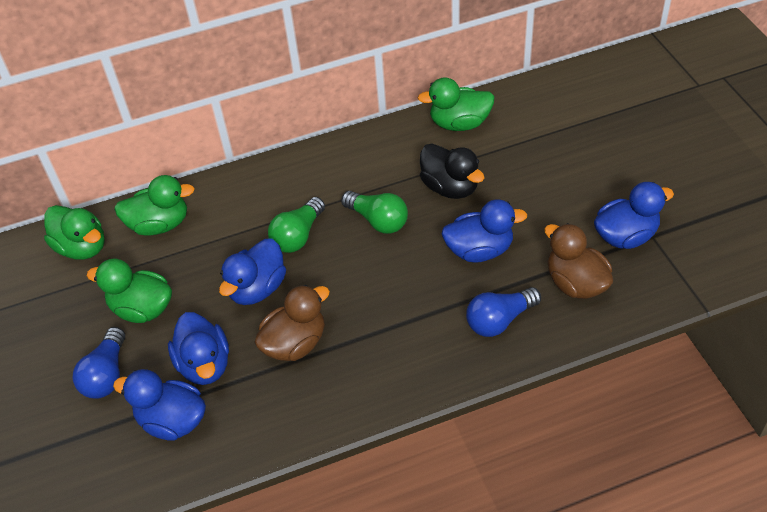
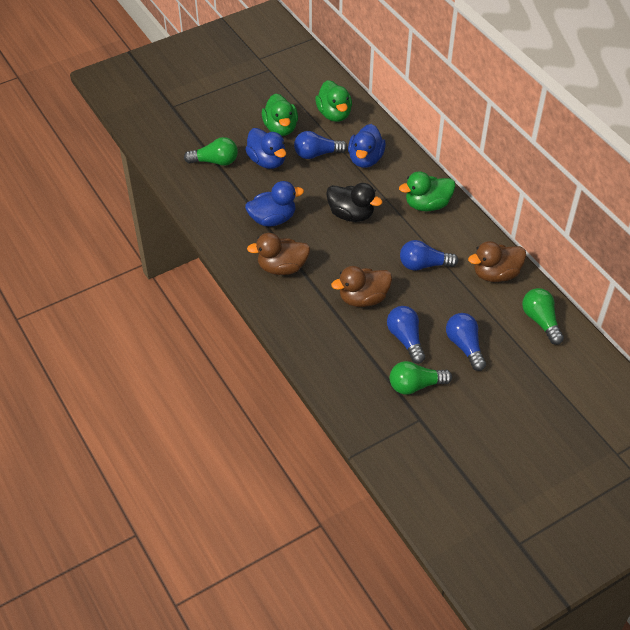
blue duck: 5 -> 3
blue light bulb: 2 -> 4
brown duck: 2 -> 3
green duck: 4 -> 3
green light bulb: 2 -> 3

